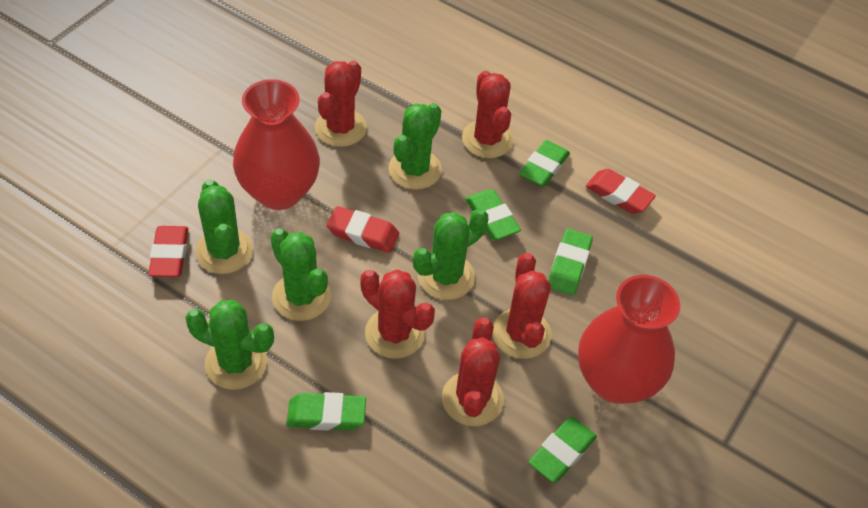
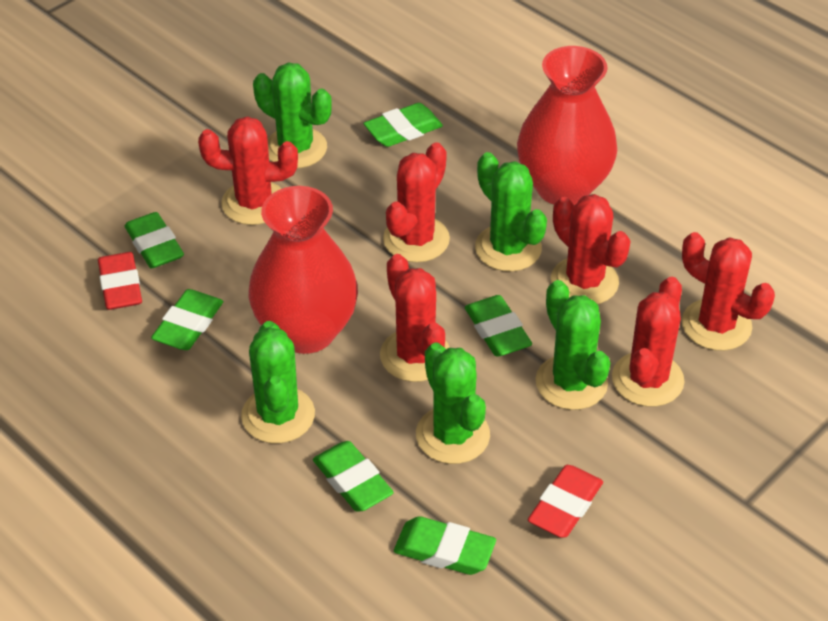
green eraser: 5 -> 6
red cactus: 5 -> 6
red eraser: 3 -> 2

